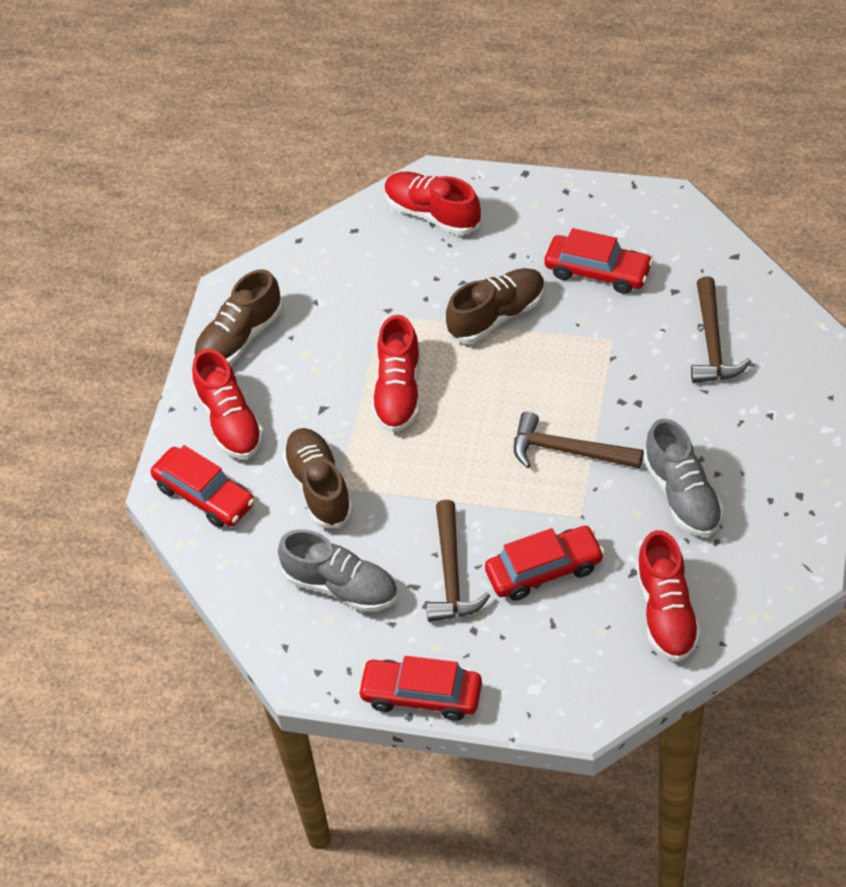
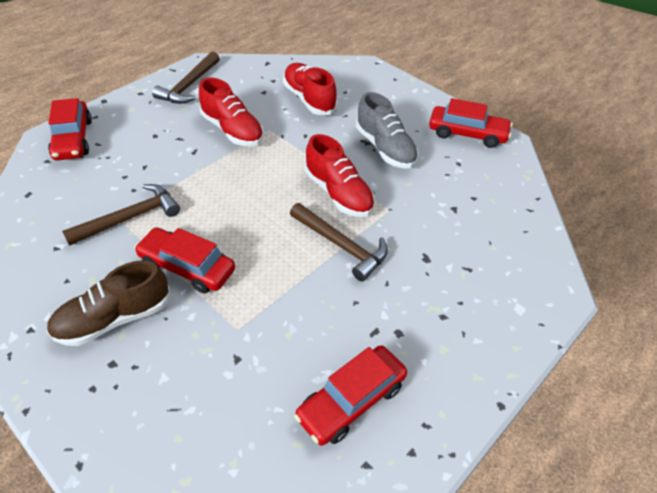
brown shoe: 3 -> 1
grey shoe: 2 -> 1
red shoe: 4 -> 3

